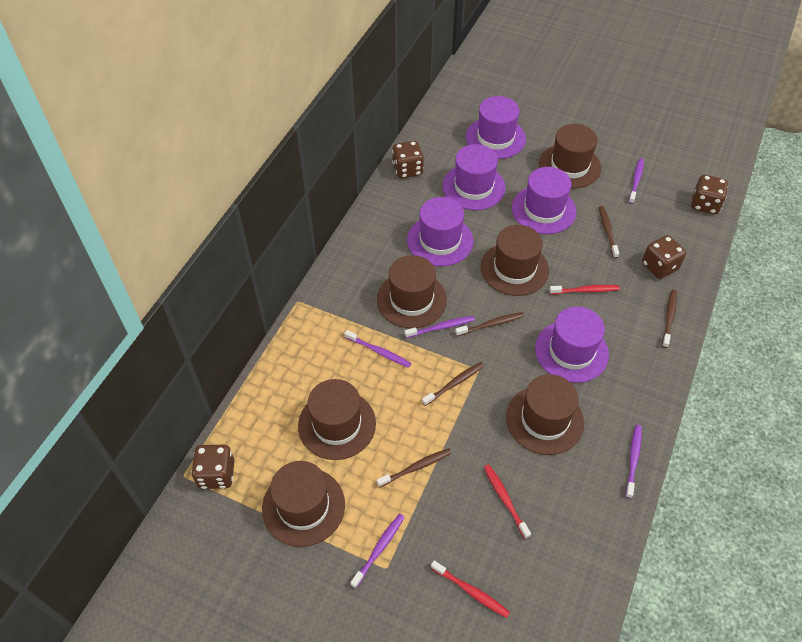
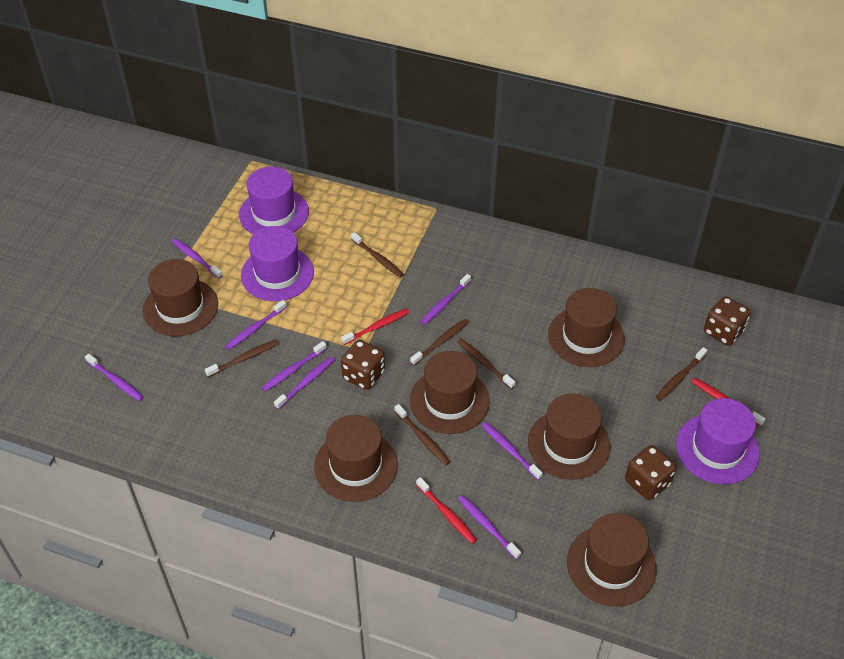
brown dice: 4 -> 3
brown toothbrush: 5 -> 6
purple hat: 5 -> 3
purple toothbrush: 5 -> 8

